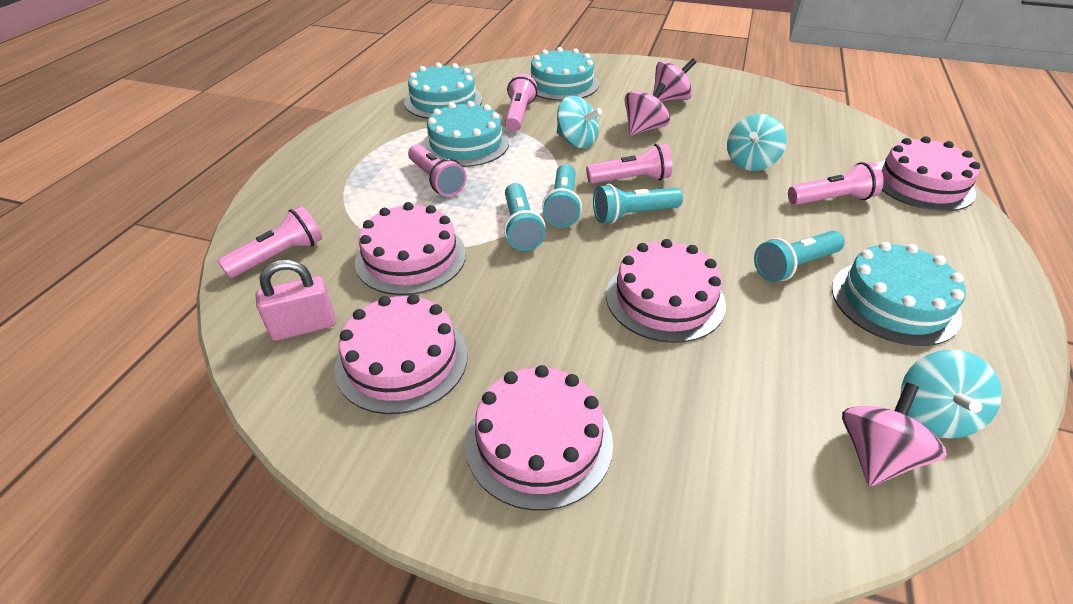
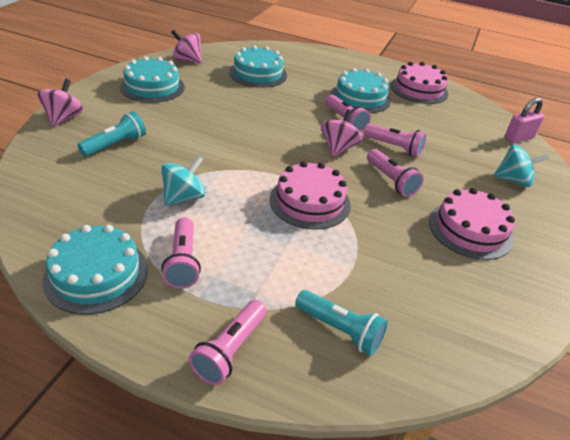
pink cake: 5 -> 3
turquoise flashlight: 4 -> 2
turquoise spinning top: 3 -> 2

